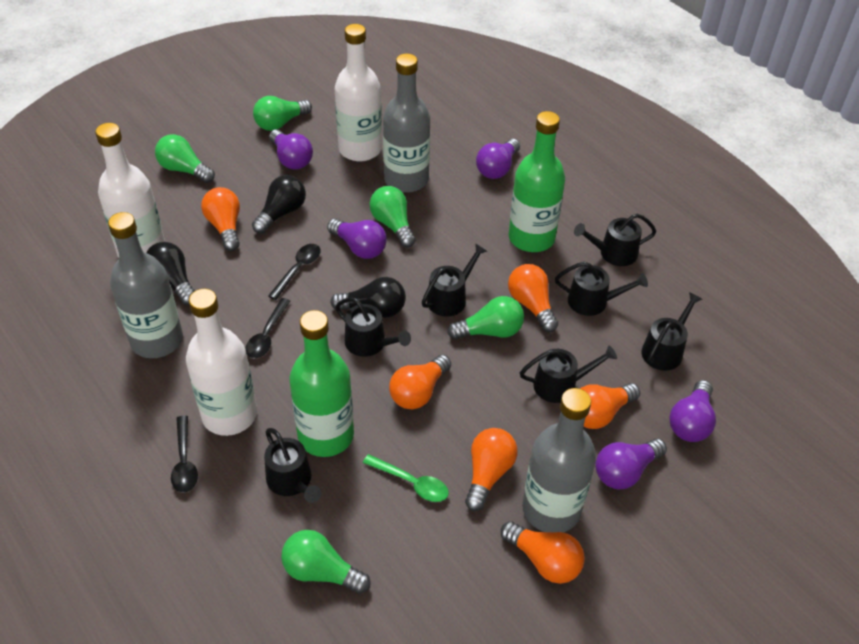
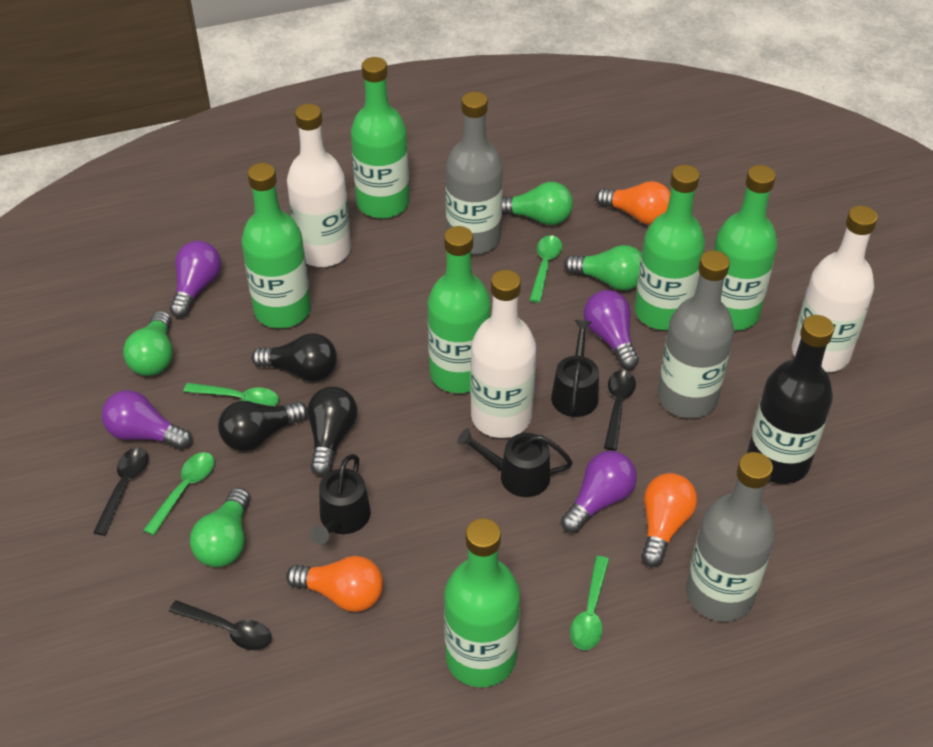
black bottle: 0 -> 1
black watering can: 7 -> 3
green bottle: 2 -> 6
green light bulb: 5 -> 4
green spoon: 1 -> 4
orange light bulb: 6 -> 3
purple light bulb: 5 -> 4

